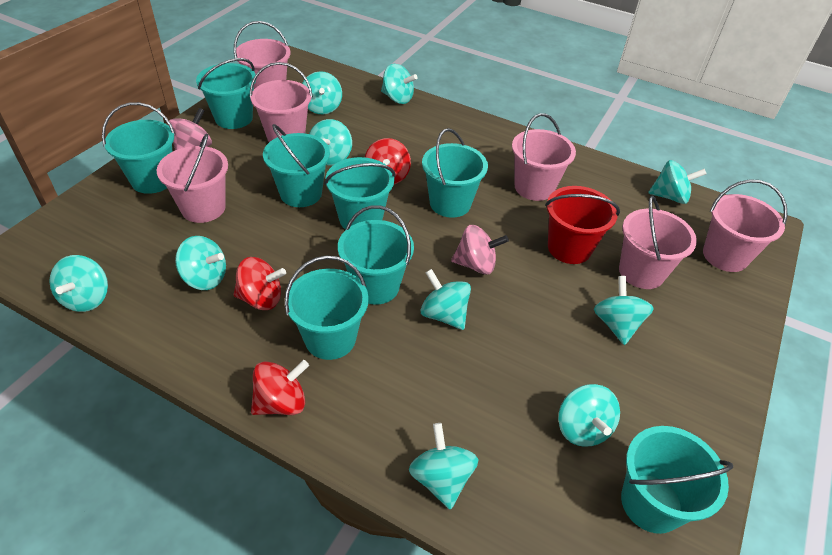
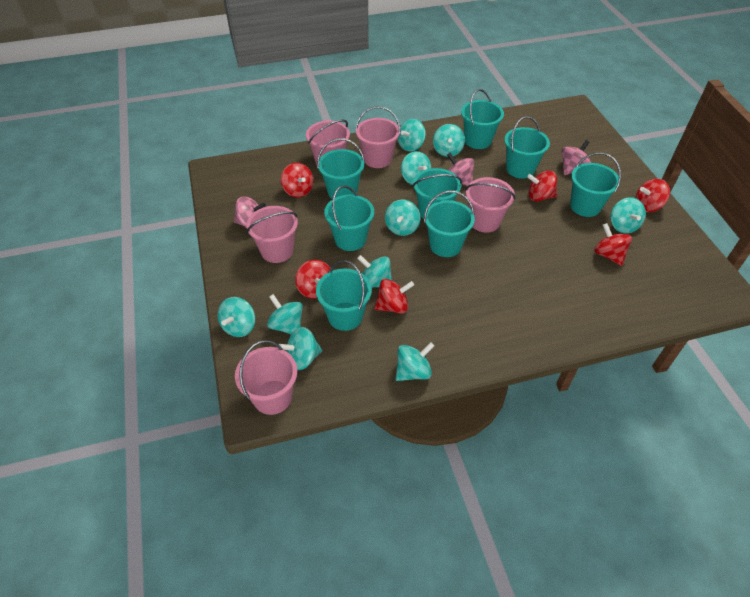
pink bucket: 6 -> 5
pink spinning top: 2 -> 3
red bucket: 1 -> 0
red spinning top: 3 -> 6

